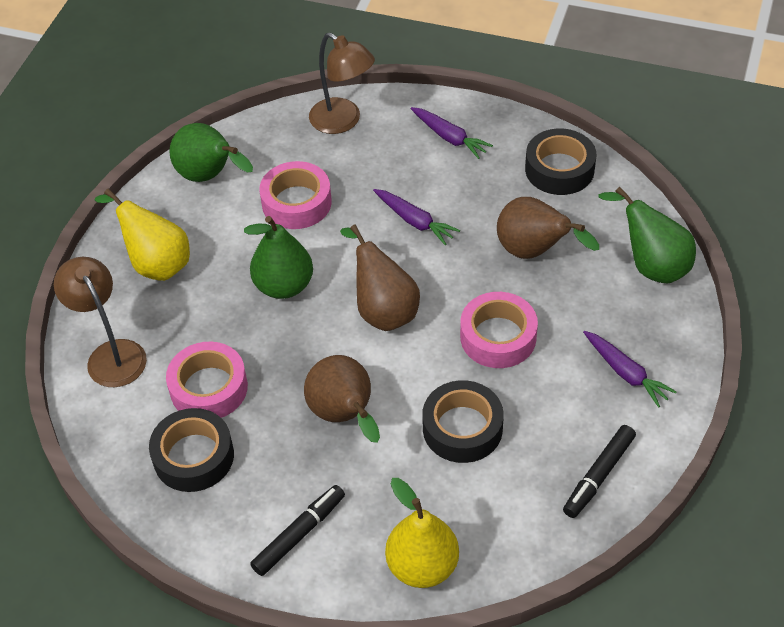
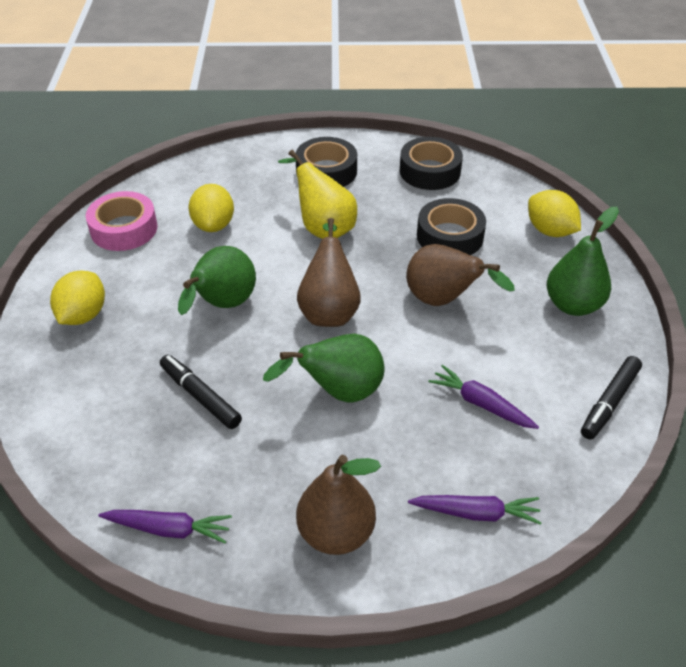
brown lamp: 2 -> 0
pink tape: 3 -> 1
yellow lemon: 0 -> 3
yellow pear: 2 -> 1

